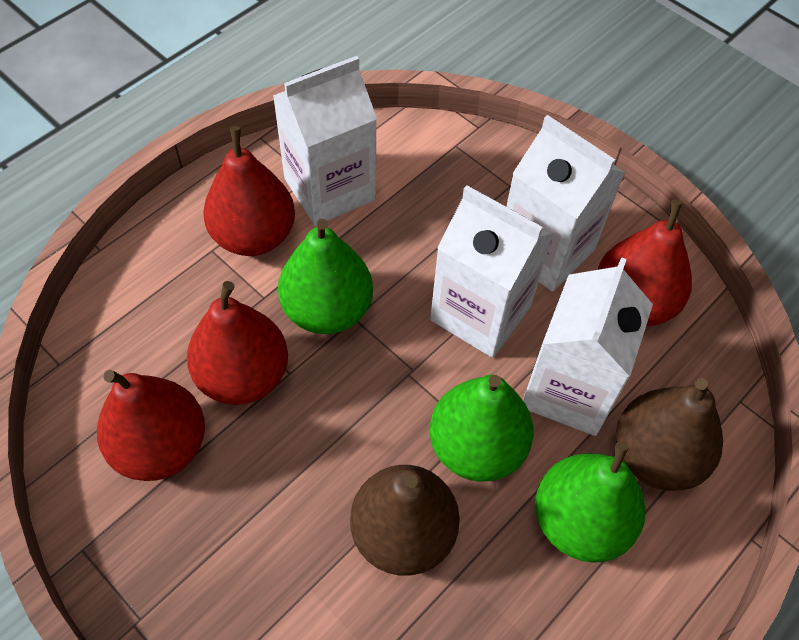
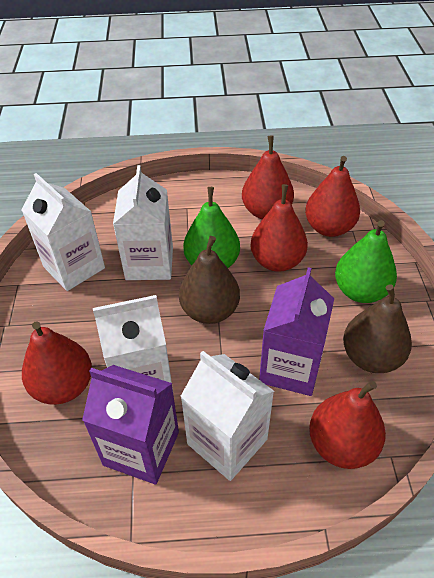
green pear: 3 -> 2
purple carton: 0 -> 2
red pear: 4 -> 5

